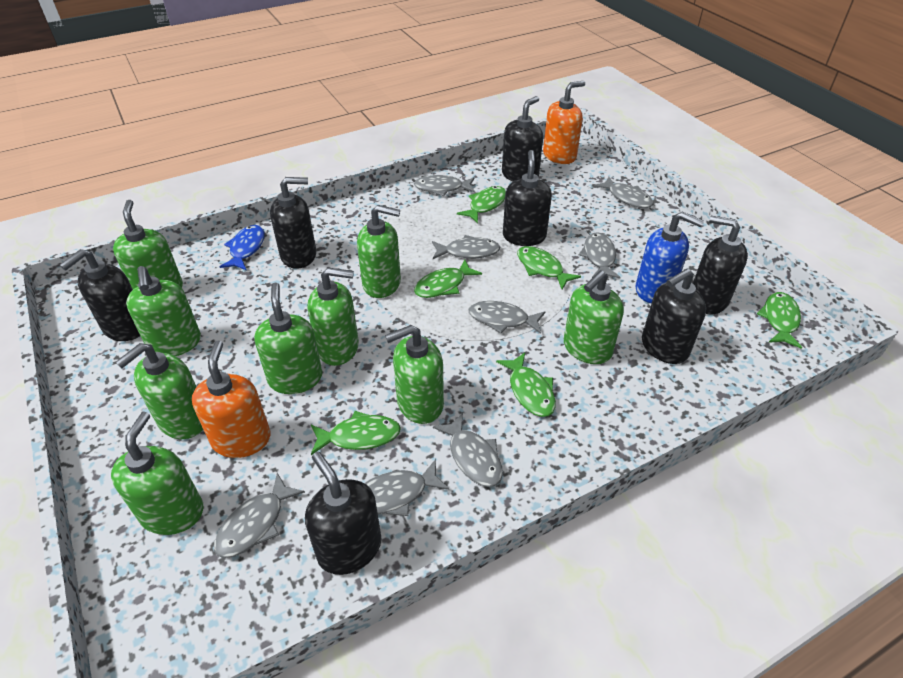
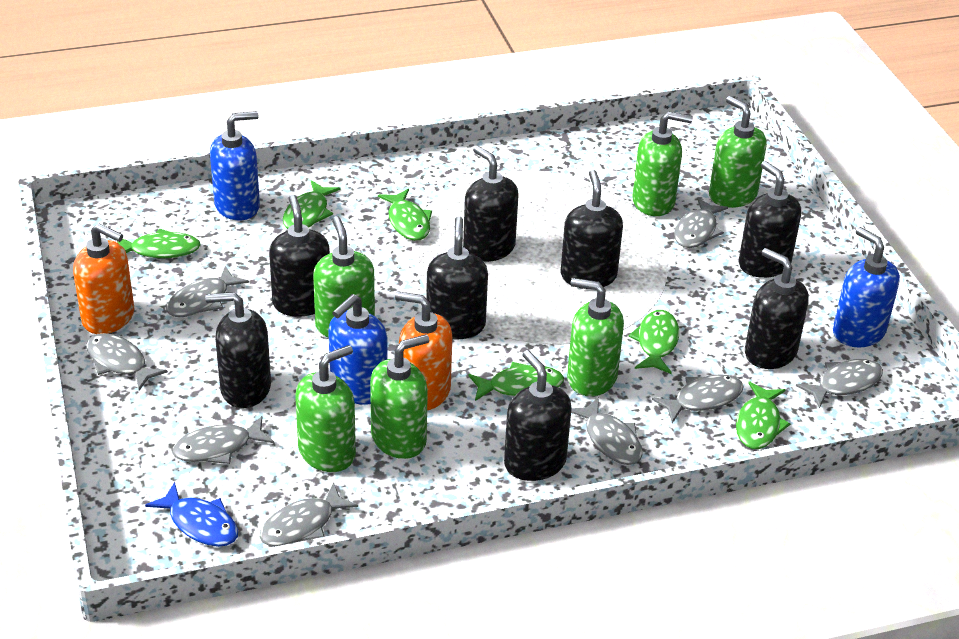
black soap dispenser: 7 -> 8
blue soap dispenser: 1 -> 3
green soap dispenser: 9 -> 6

